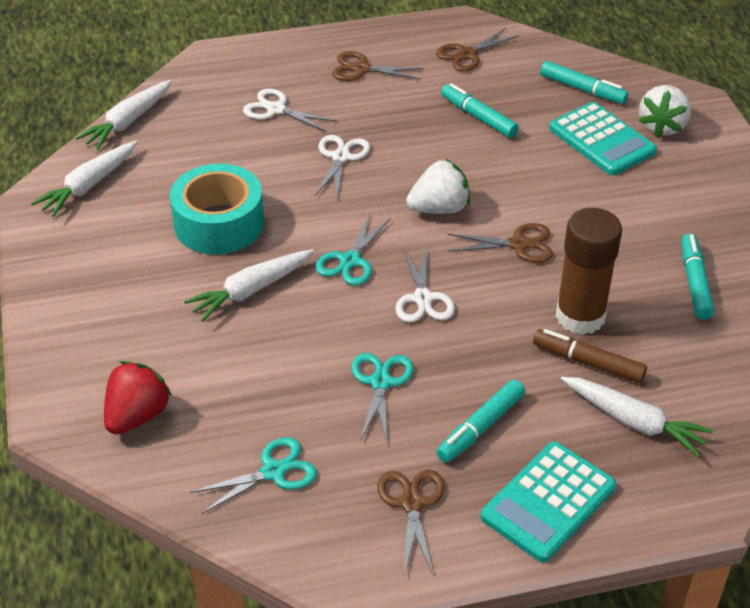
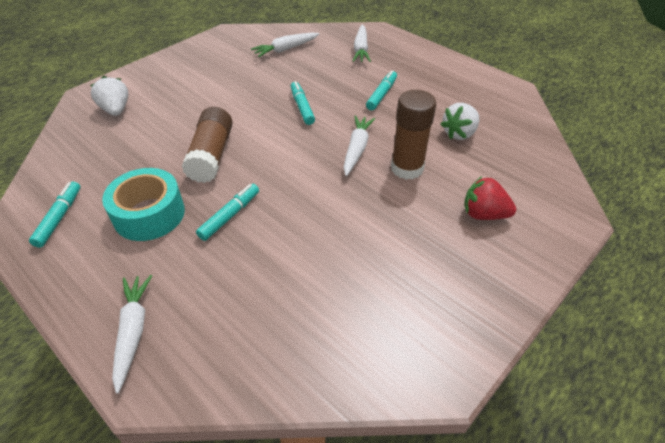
brown glue stick: 1 -> 2
brown marker: 1 -> 0
brown scissors: 4 -> 0
turquoise calculator: 2 -> 0
turquoise scissors: 3 -> 0
white scissors: 3 -> 0

